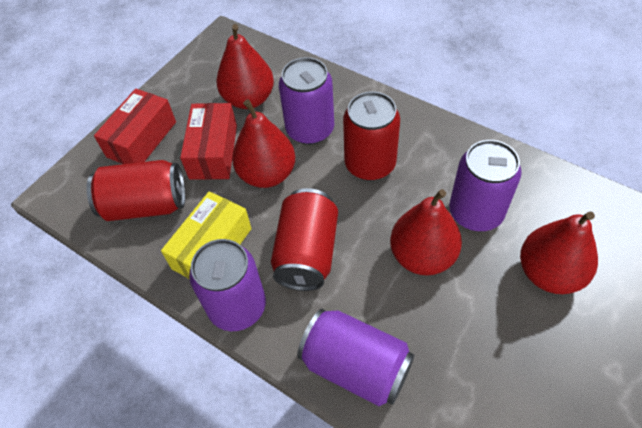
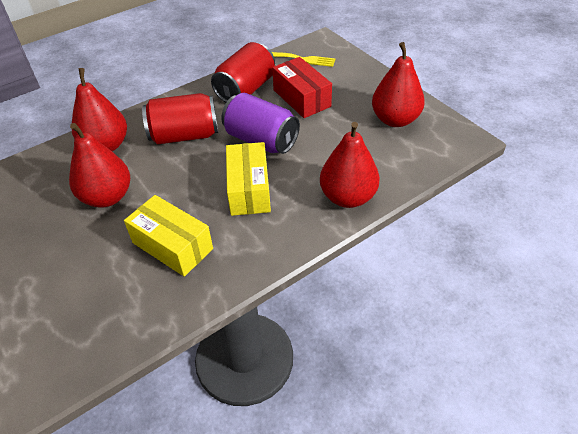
purple can: 4 -> 1
red box: 2 -> 1
red can: 3 -> 2
yellow box: 1 -> 2
yellow fork: 0 -> 1

